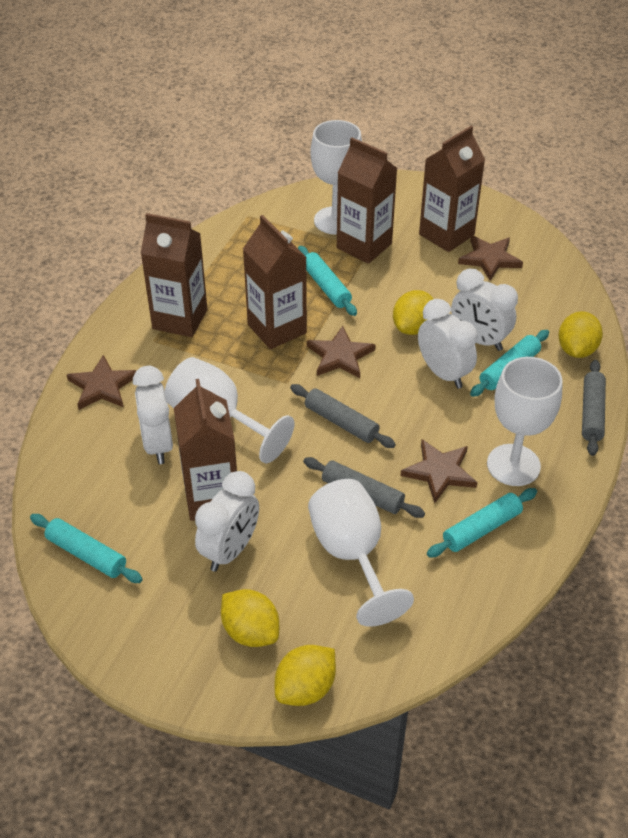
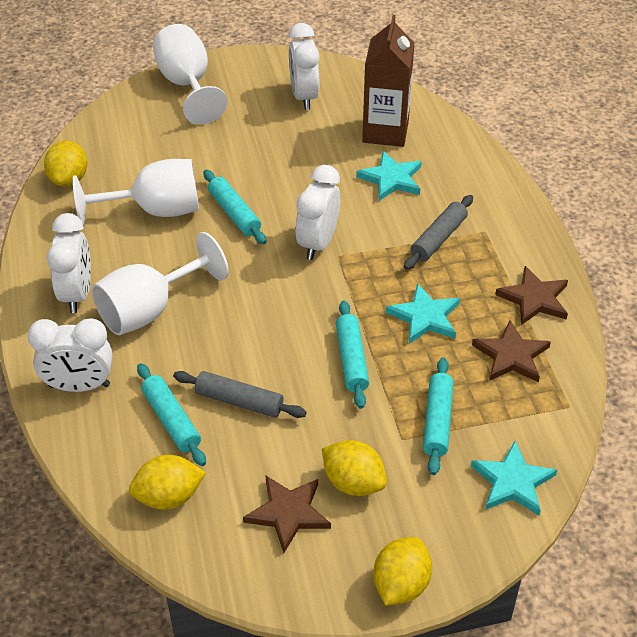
brown carton: 5 -> 1
brown star: 4 -> 3
grey rolling pin: 3 -> 2
turquoise star: 0 -> 3
white goblet: 4 -> 3

